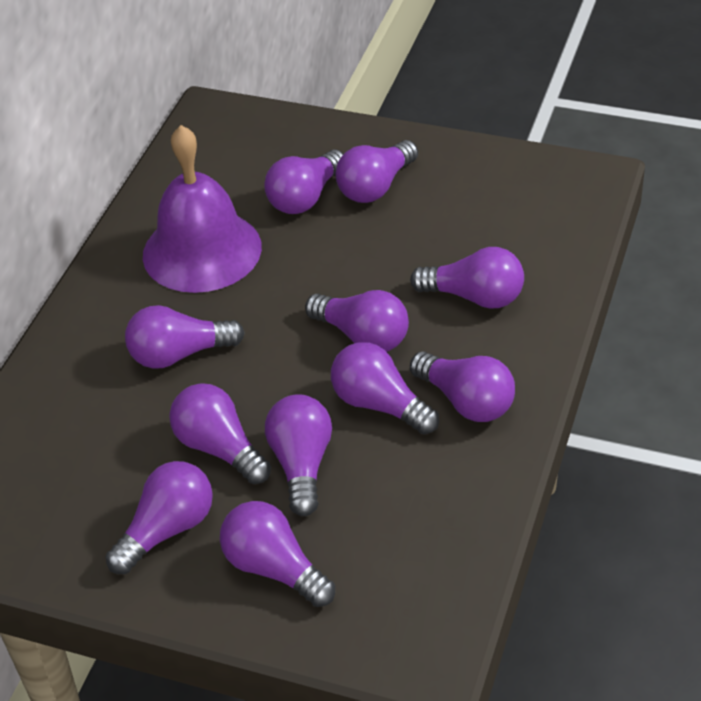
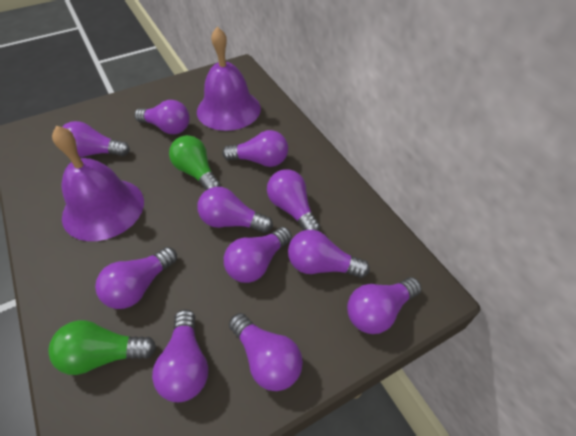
green light bulb: 0 -> 2
purple bell: 1 -> 2

